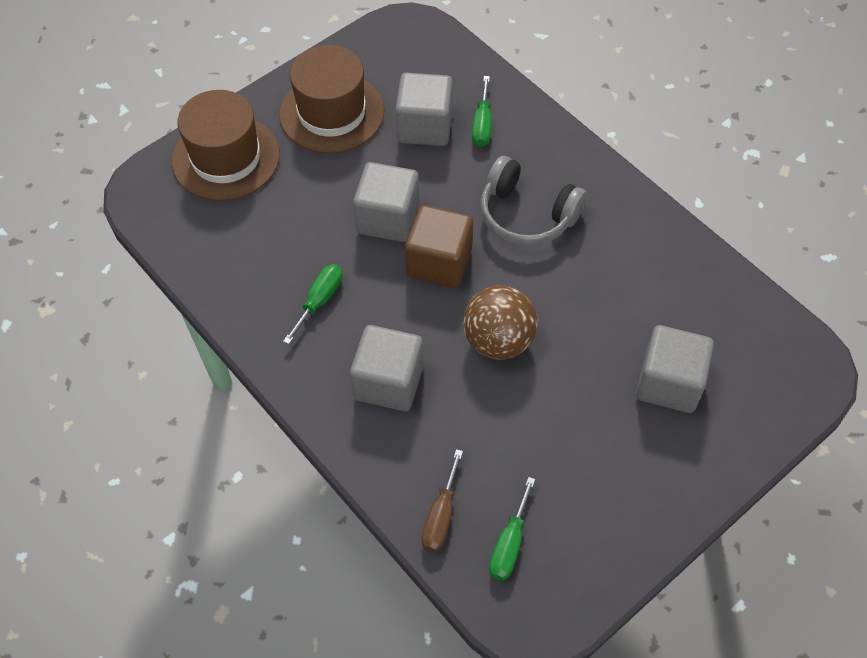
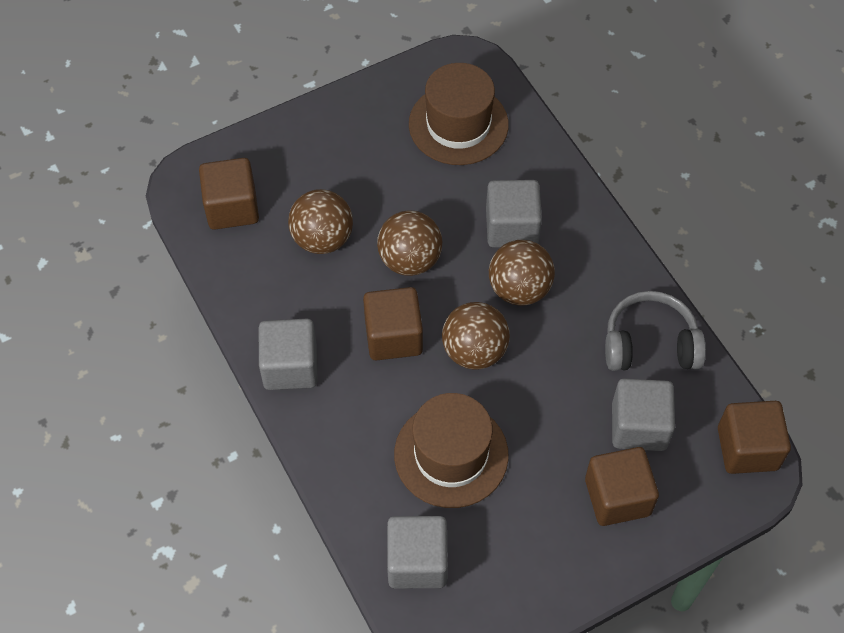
brown ball: 1 -> 4
brown cube: 1 -> 4
brown screwdriver: 1 -> 0
green screwdriver: 3 -> 0

